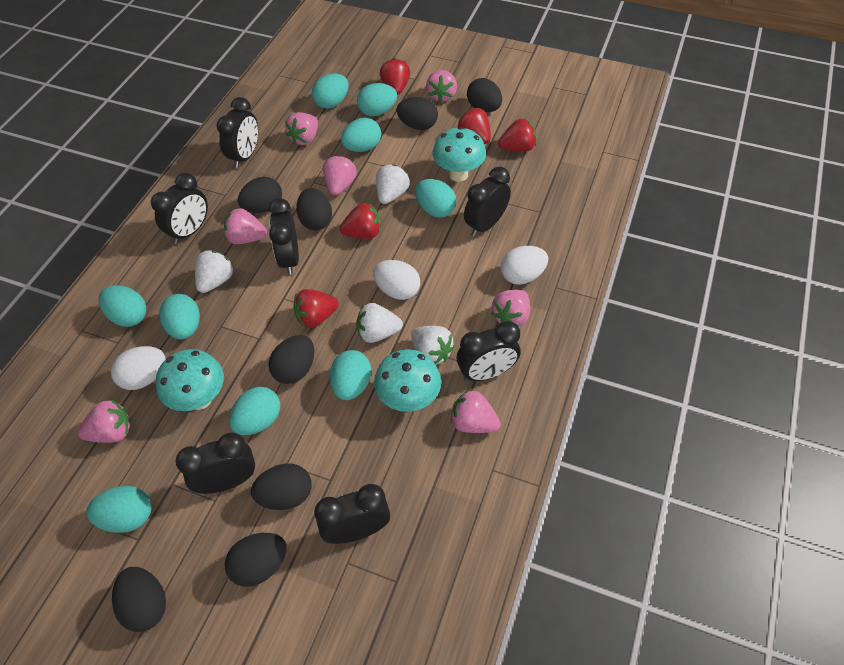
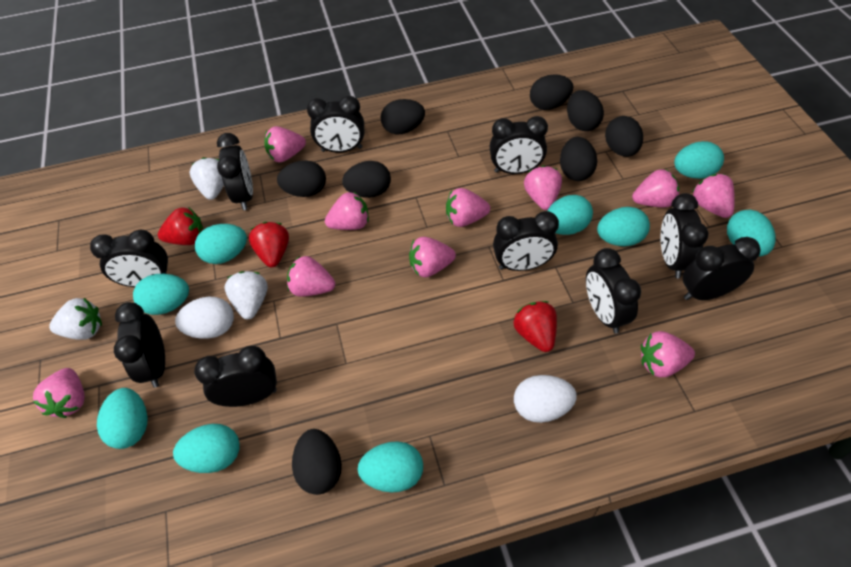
black clock: 7 -> 10
pink strawberry: 7 -> 10
red strawberry: 5 -> 3
turquoise mushroom: 3 -> 0
white egg: 3 -> 2
white strawberry: 4 -> 3

